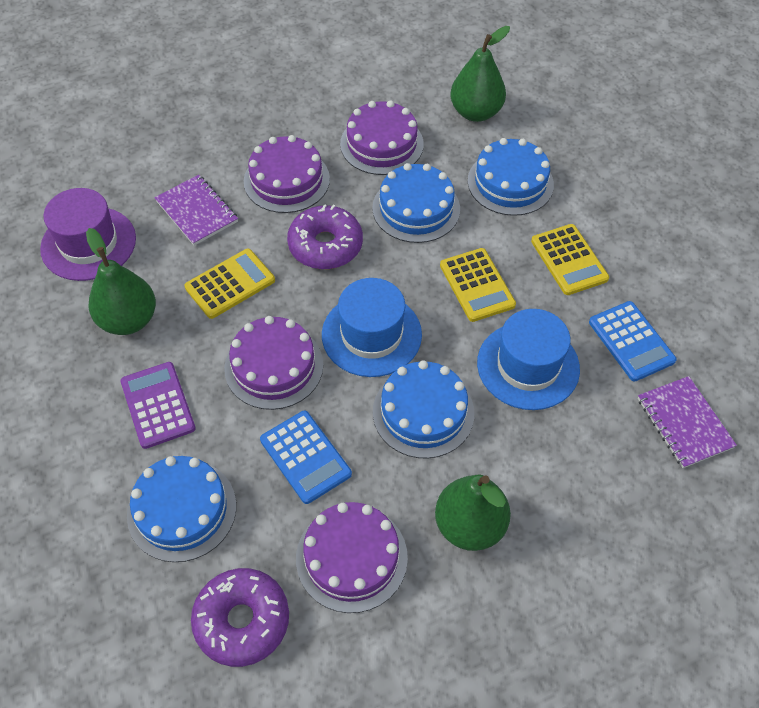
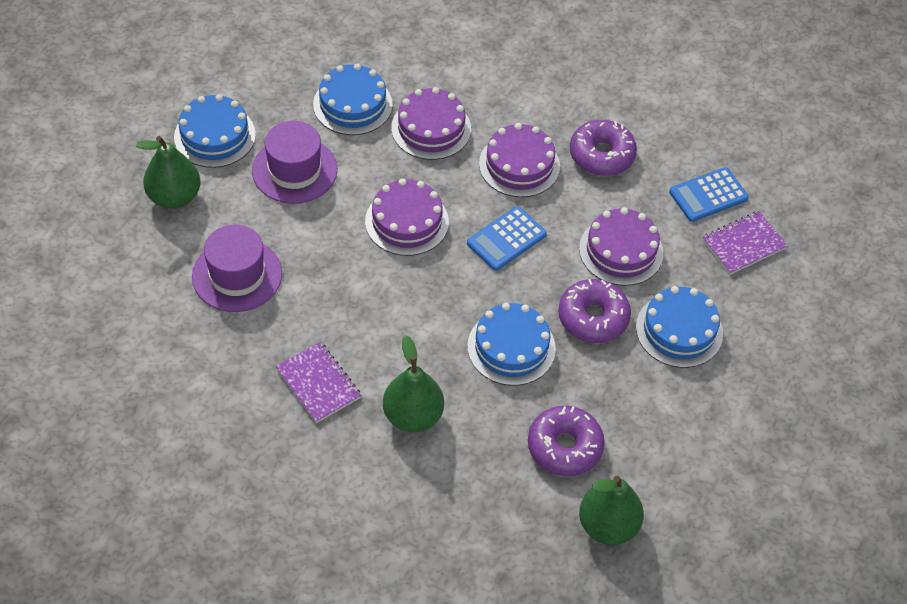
blue hat: 2 -> 0
purple calculator: 1 -> 0
purple donut: 2 -> 3
purple hat: 1 -> 2
yellow calculator: 3 -> 0

